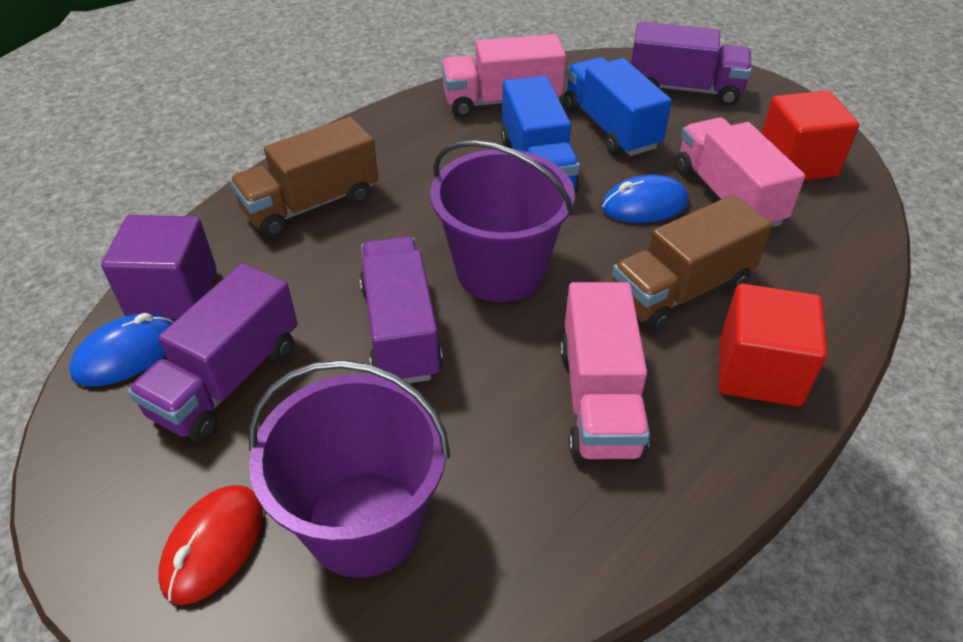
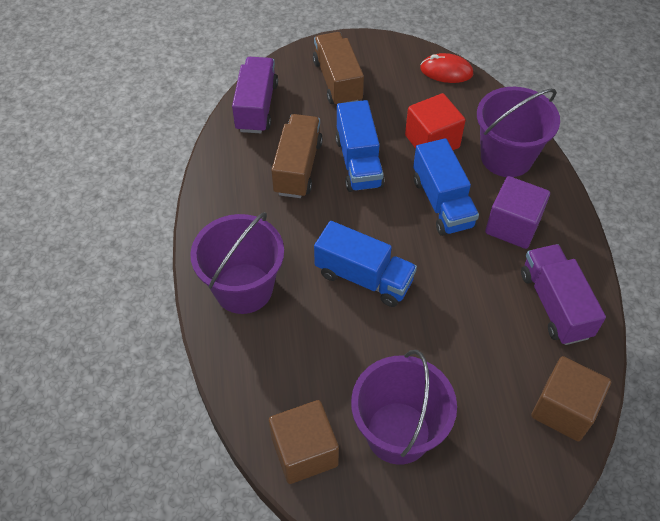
blue mouse: 2 -> 0
blue truck: 2 -> 3
brown cube: 0 -> 2
pink truck: 3 -> 0
purple bucket: 2 -> 3
purple truck: 3 -> 2
red cube: 2 -> 1

